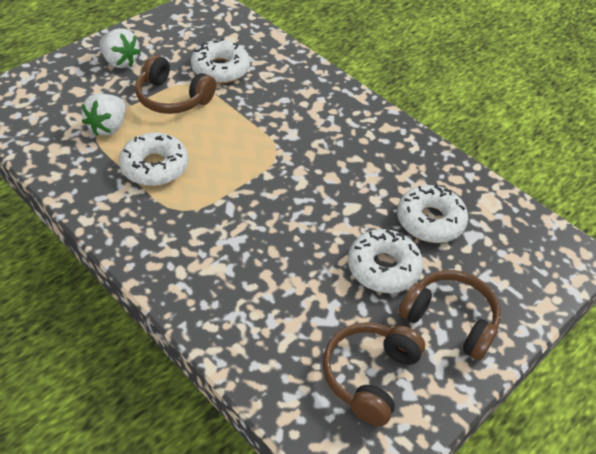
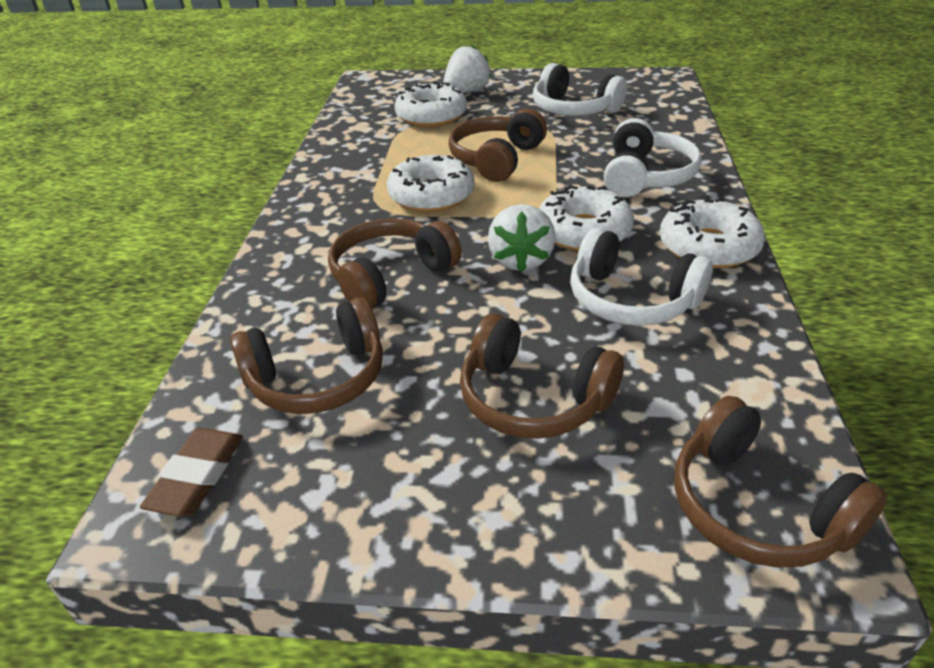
brown eraser: 0 -> 1
brown headphones: 3 -> 5
white headphones: 0 -> 3

